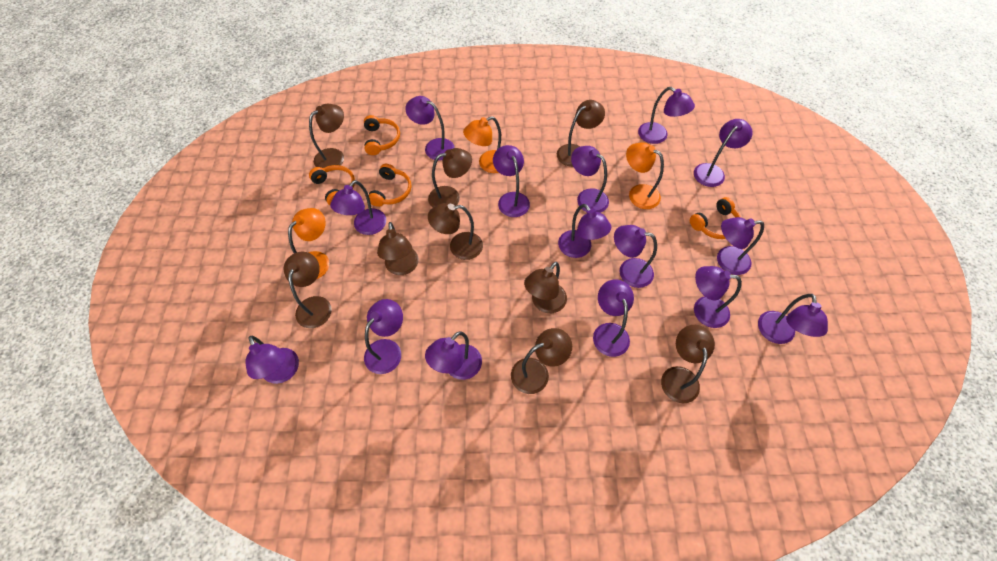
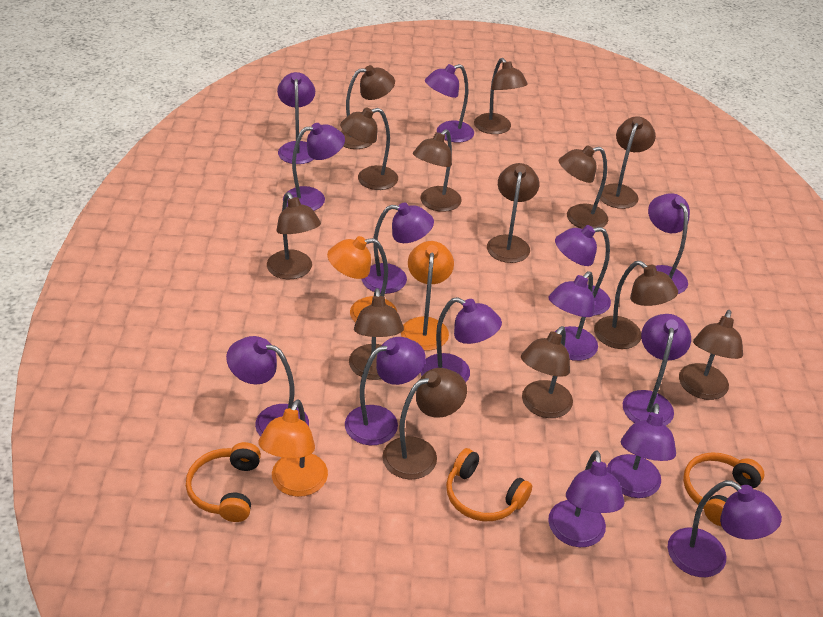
brown lamp: 9 -> 13
orange headphones: 4 -> 3
purple lamp: 15 -> 14

